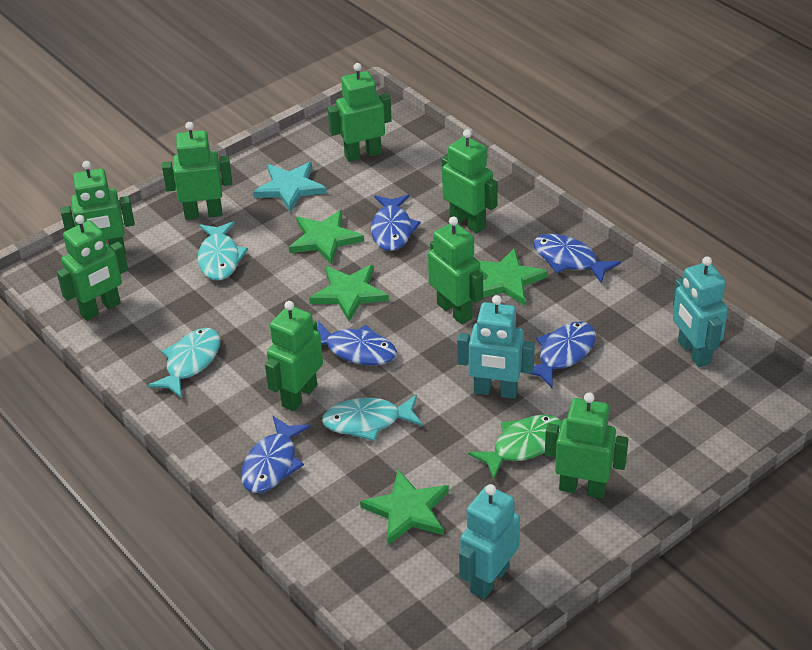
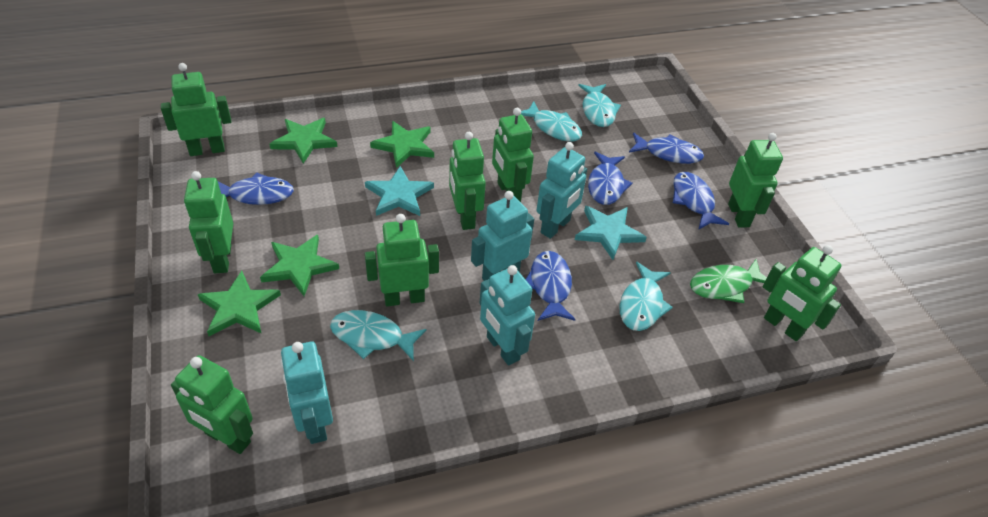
turquoise fish: 3 -> 4
turquoise robot: 3 -> 4
turquoise star: 1 -> 2

